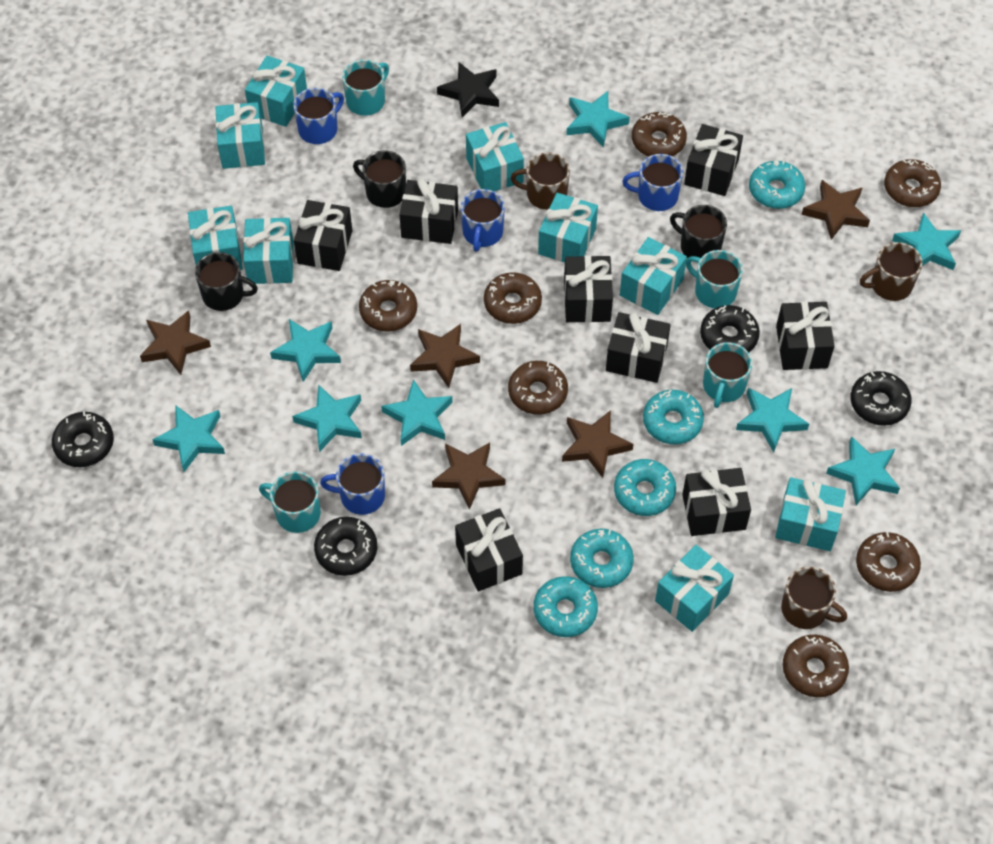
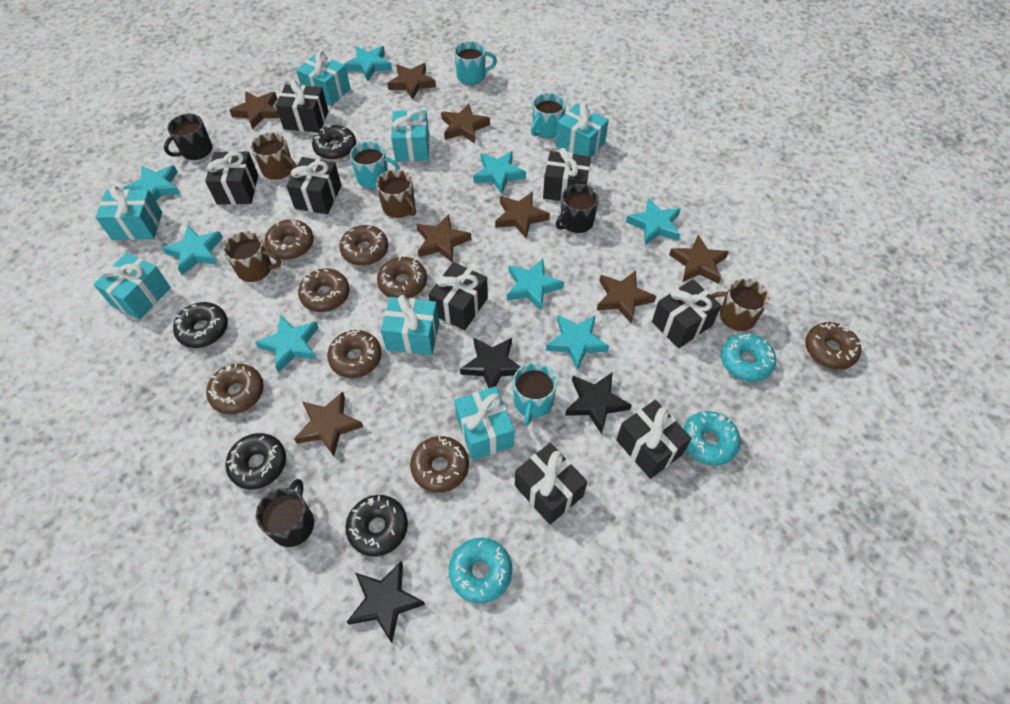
black star: 1 -> 3
blue mug: 4 -> 0
brown donut: 7 -> 8
brown mug: 3 -> 4
brown star: 5 -> 8
turquoise donut: 5 -> 3
turquoise gift: 9 -> 7

